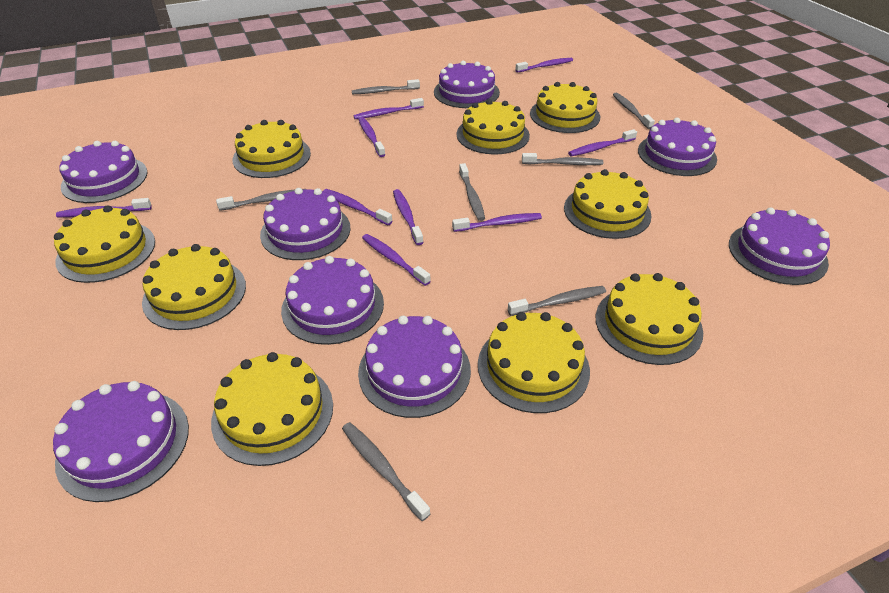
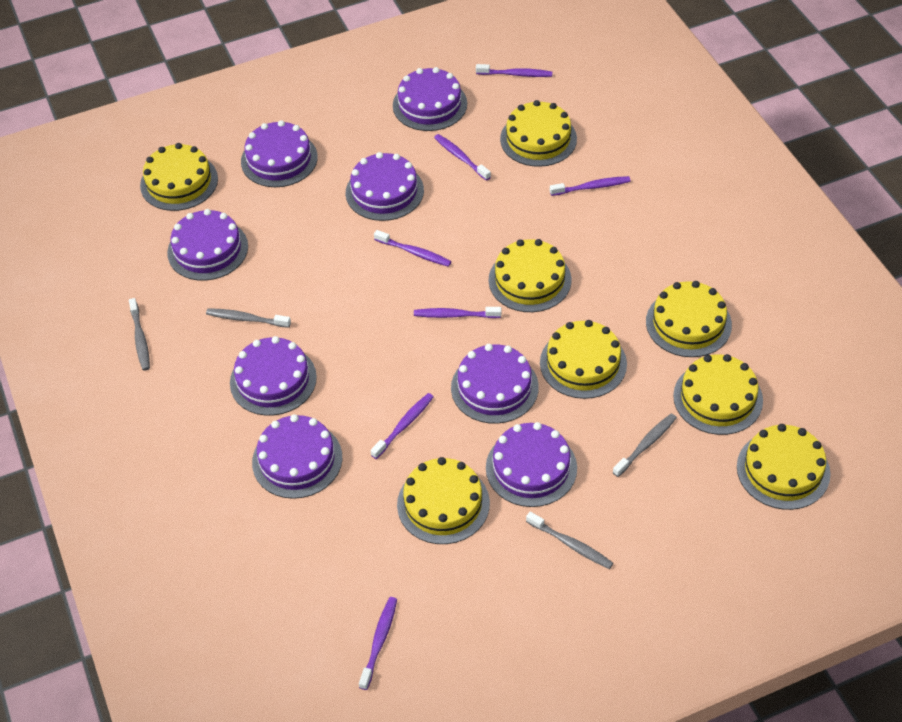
grey toothbrush: 7 -> 4
purple toothbrush: 9 -> 7
yellow cake: 9 -> 8

